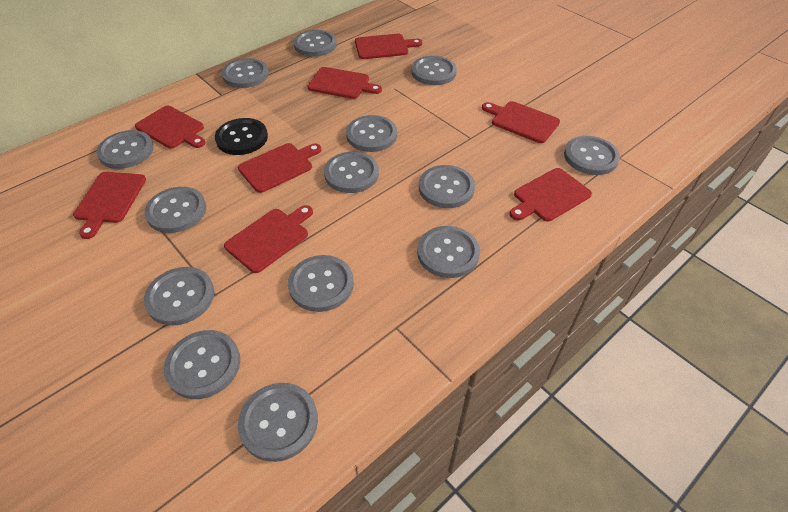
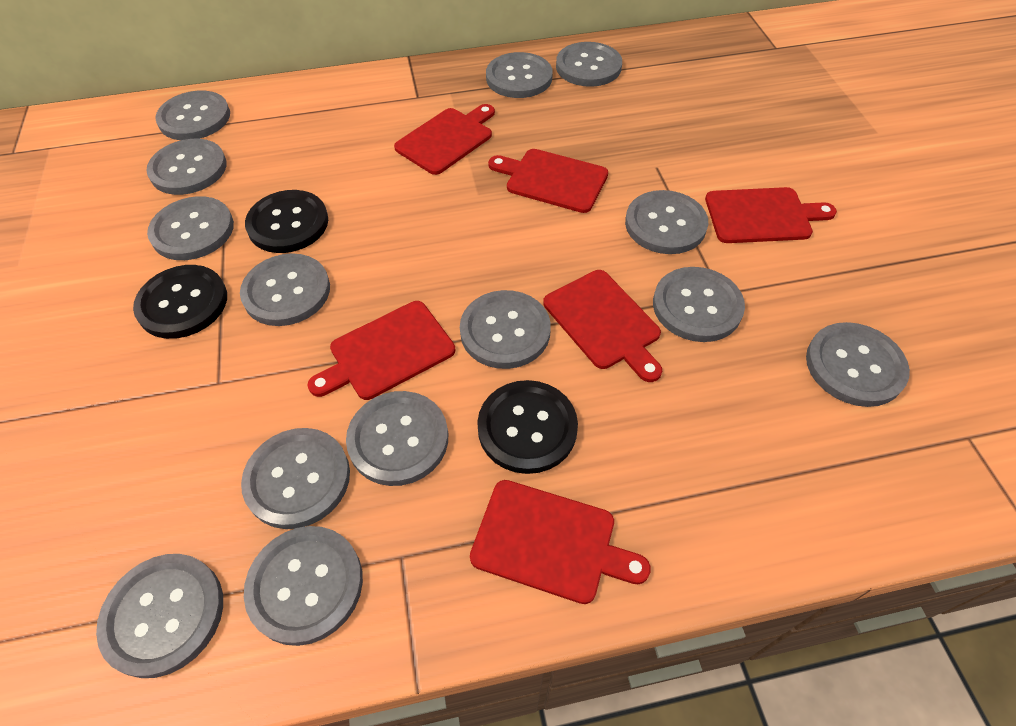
black button: 1 -> 3
red cutting board: 8 -> 6

